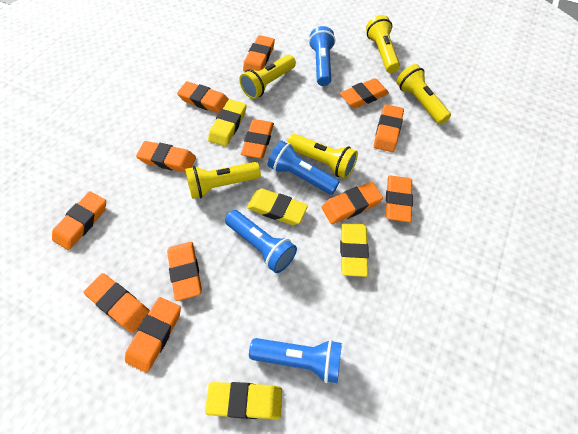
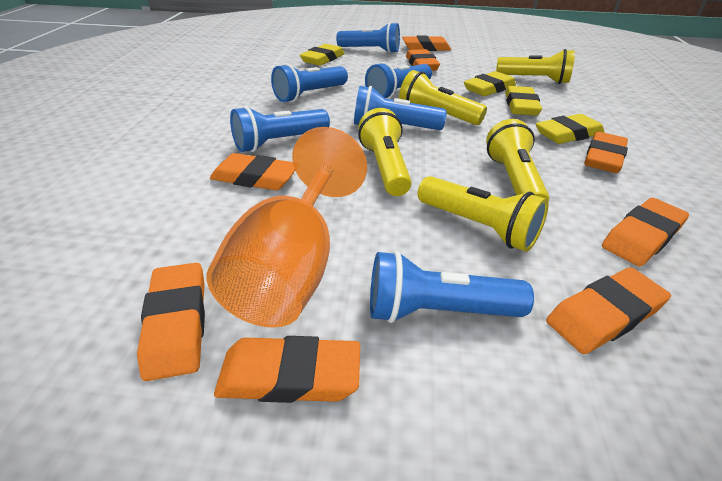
blue flashlight: 4 -> 6
orange eraser: 12 -> 8
orange goblet: 0 -> 1

